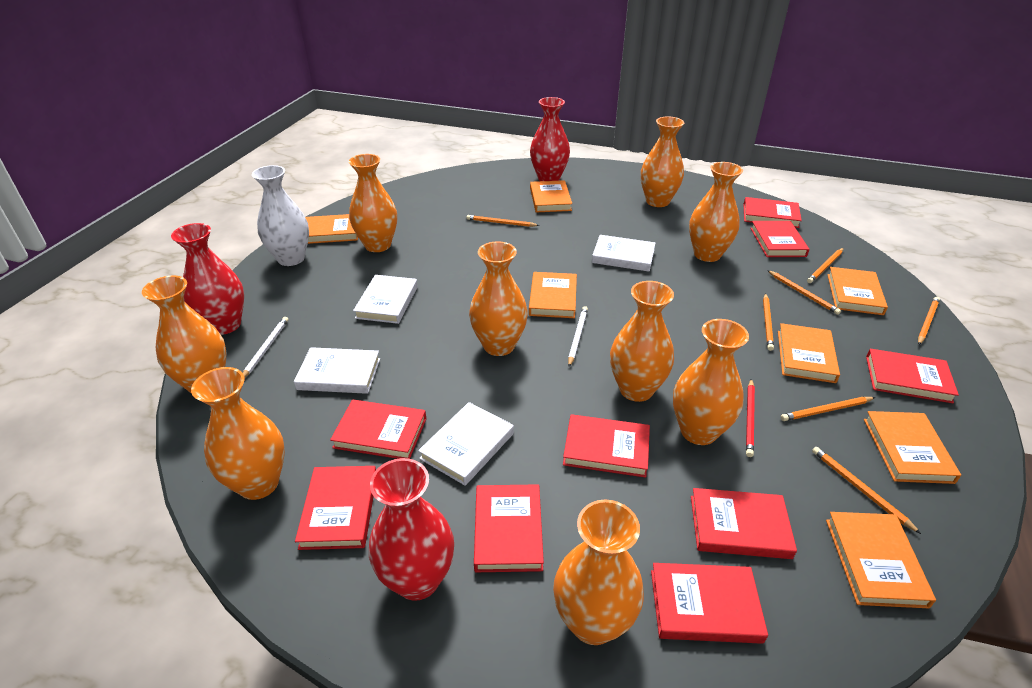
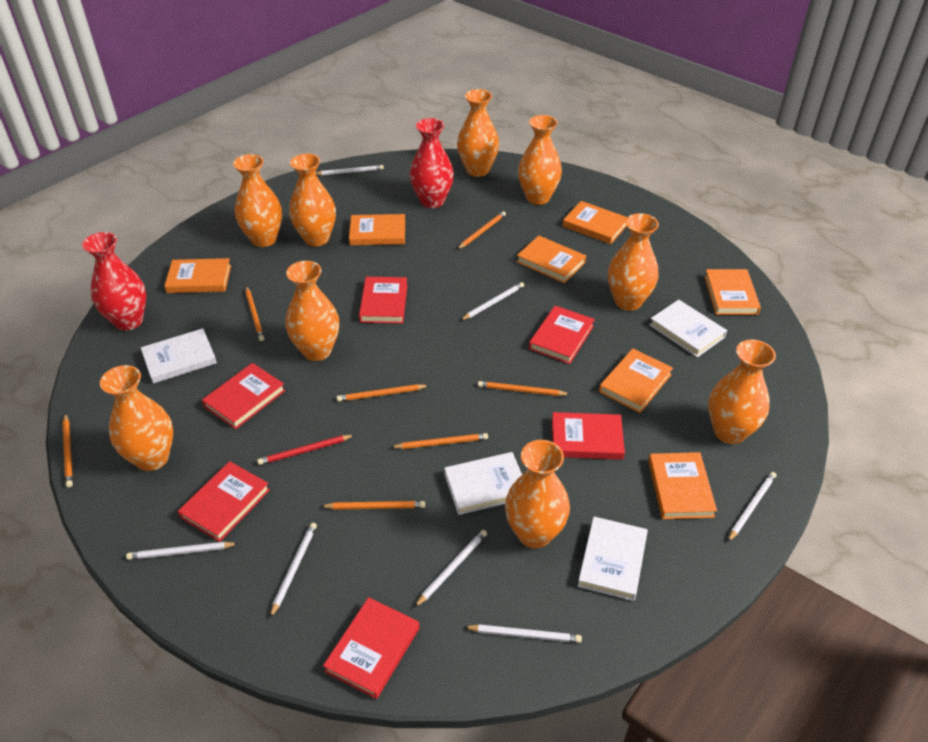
red book: 9 -> 6
red vase: 3 -> 2
white pencil: 2 -> 7
white vase: 1 -> 0

